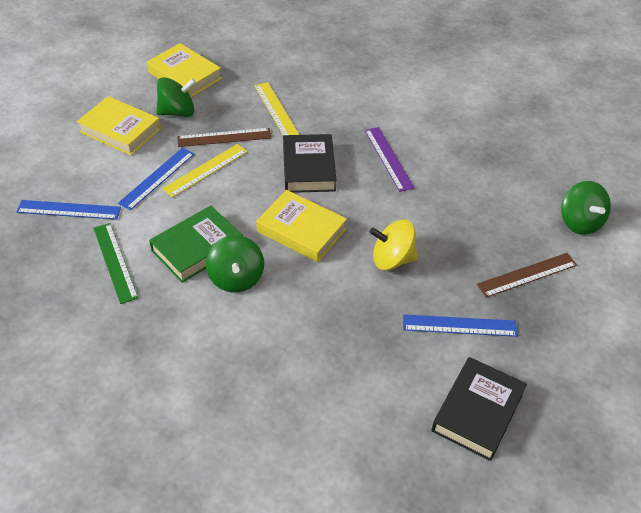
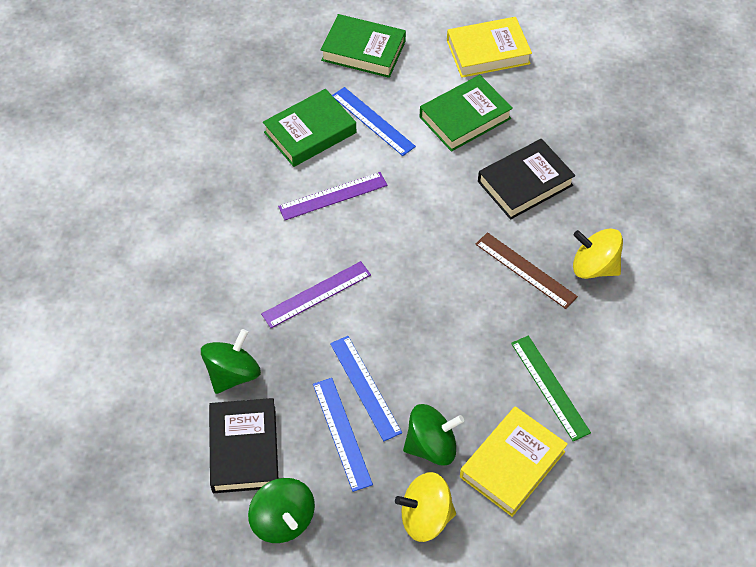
brown ruler: 2 -> 1
green book: 1 -> 3
purple ruler: 1 -> 2
yellow book: 3 -> 2
yellow ruler: 2 -> 0
yellow spinning top: 1 -> 2

